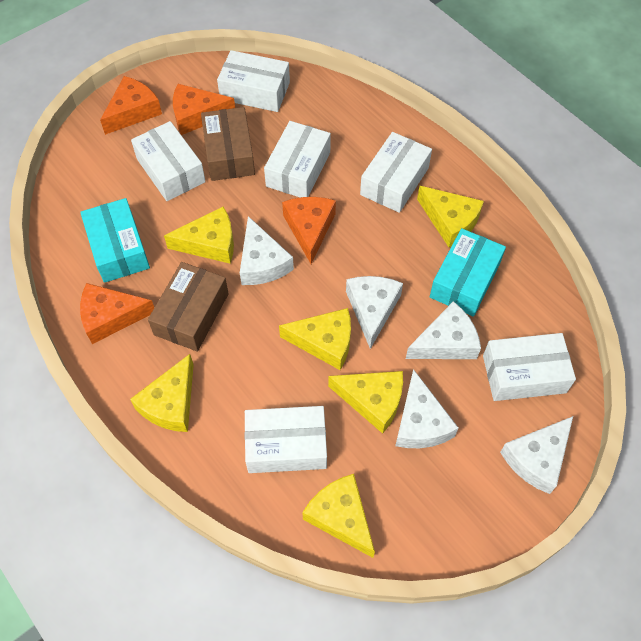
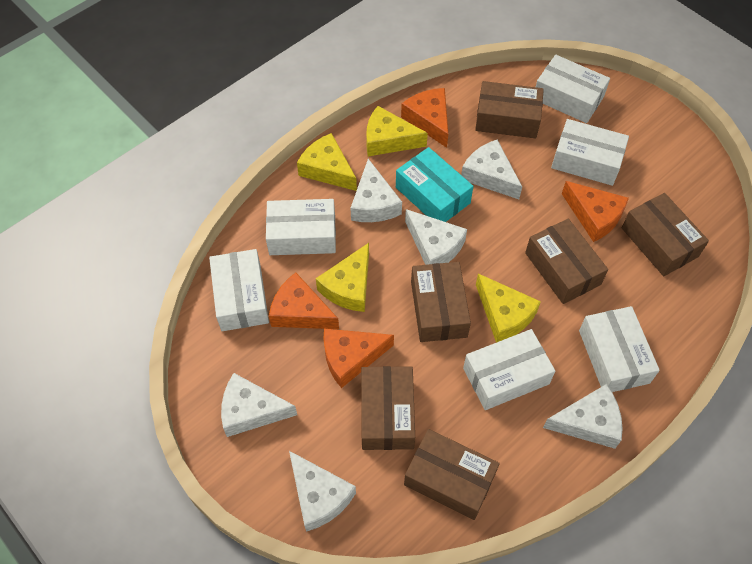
brown box: 2 -> 6
turquoise box: 2 -> 1
white cheese: 5 -> 6
yellow cheese: 6 -> 4

